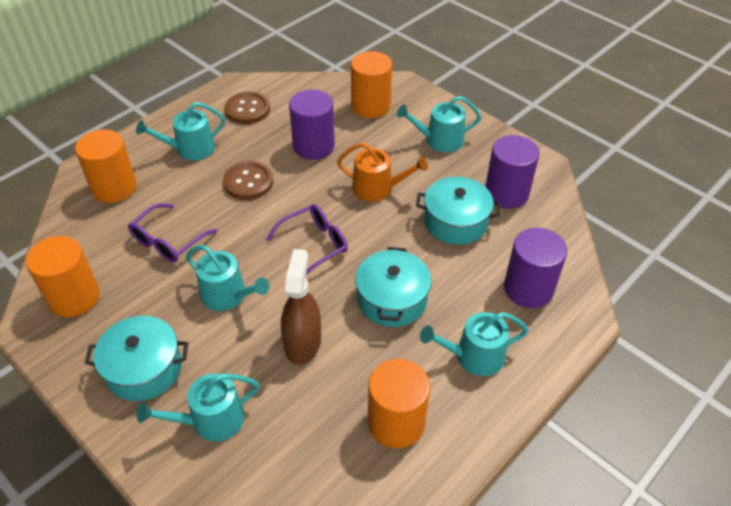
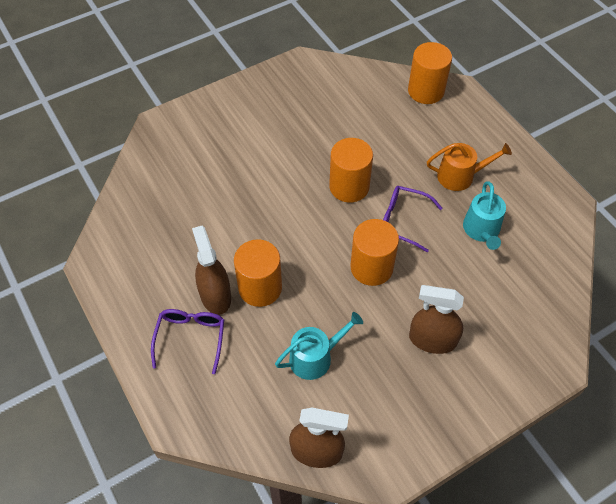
brown button: 2 -> 0
brown spray bottle: 1 -> 3
purple cylinder: 3 -> 0
turquoise pot: 3 -> 0
turquoise watering can: 5 -> 2

